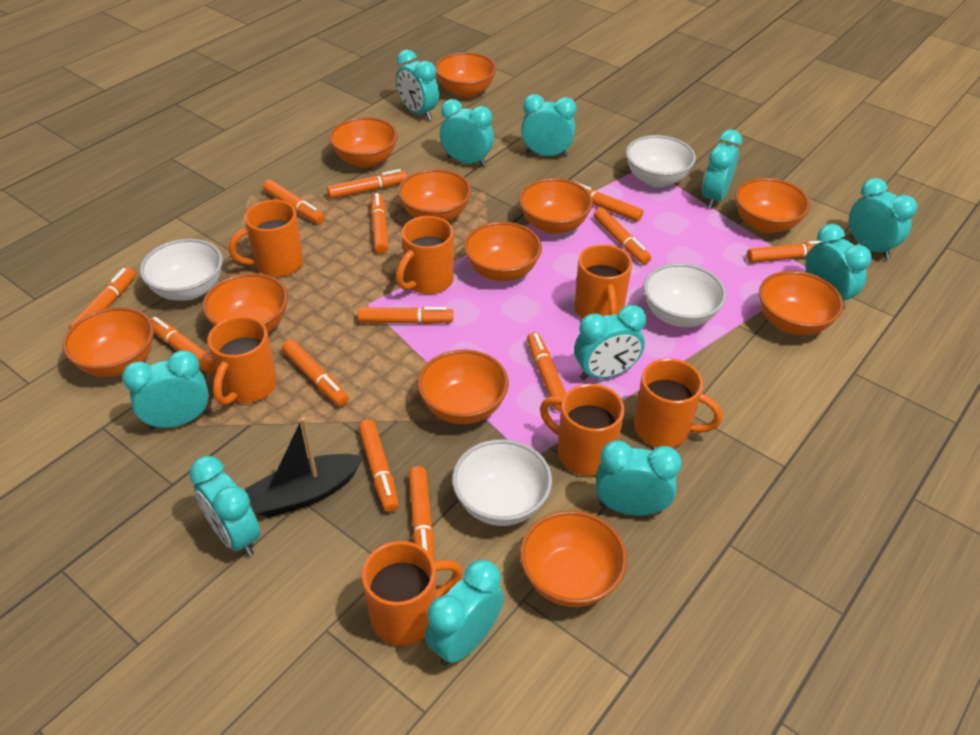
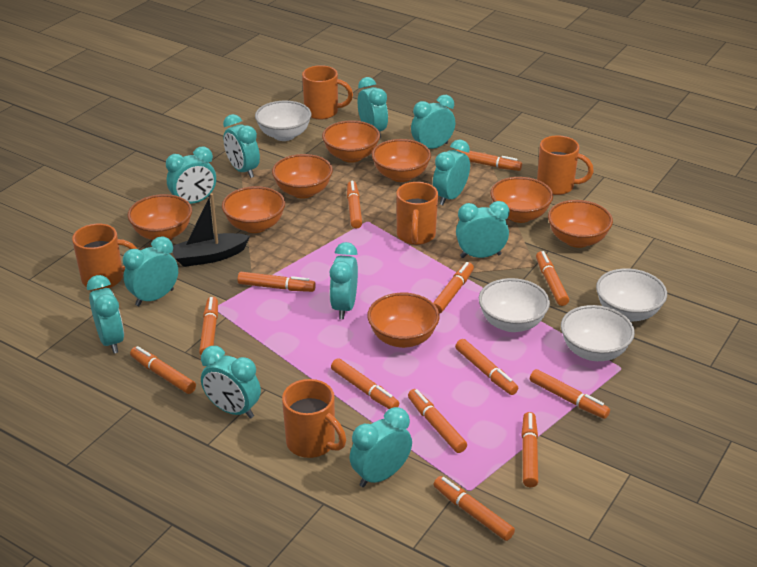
orange bowl: 11 -> 8
orange mug: 7 -> 5

